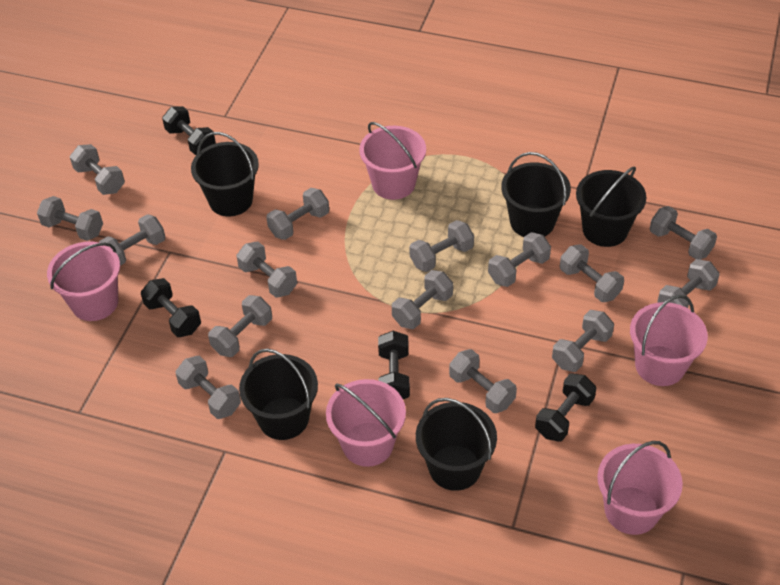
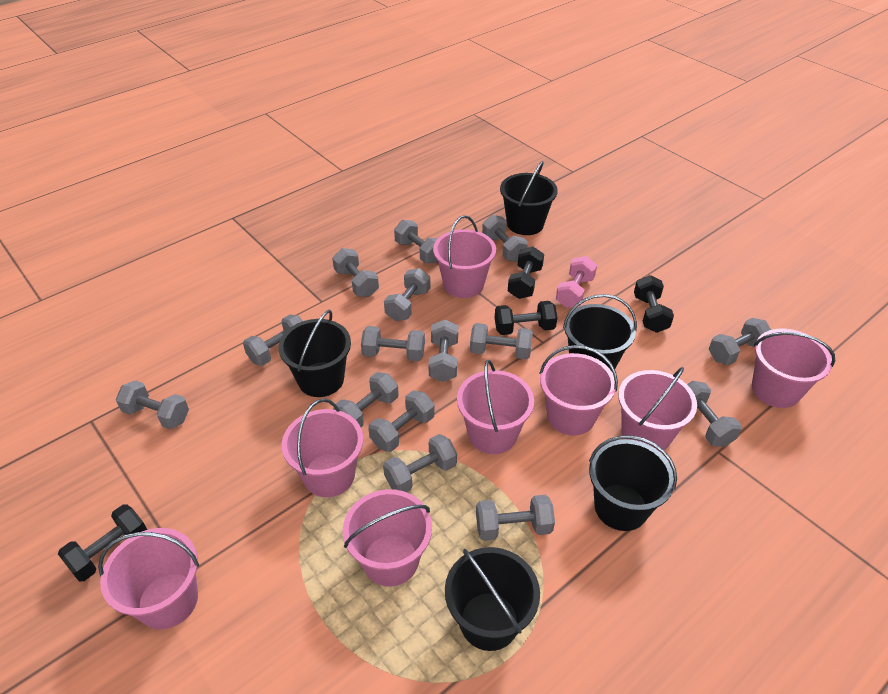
pink bucket: 5 -> 8
pink dumbbell: 0 -> 1

